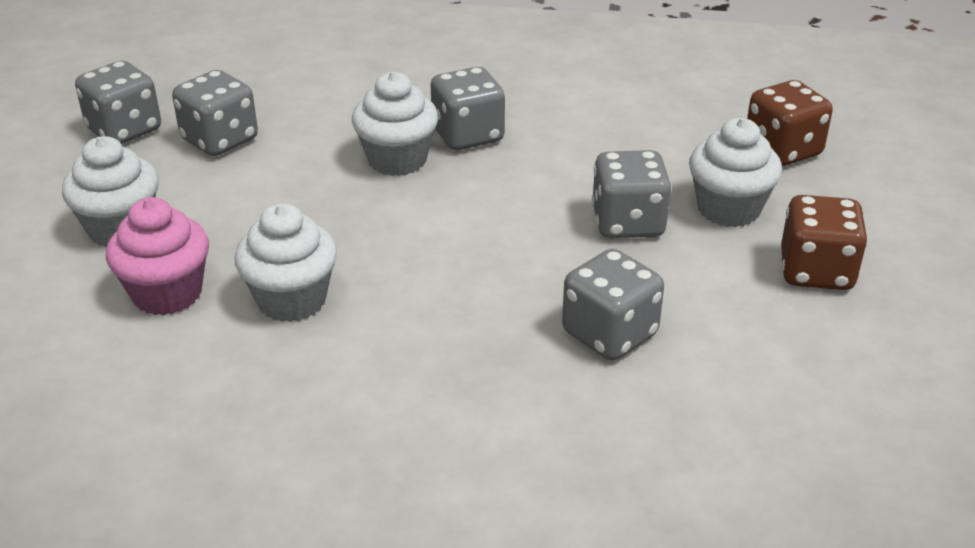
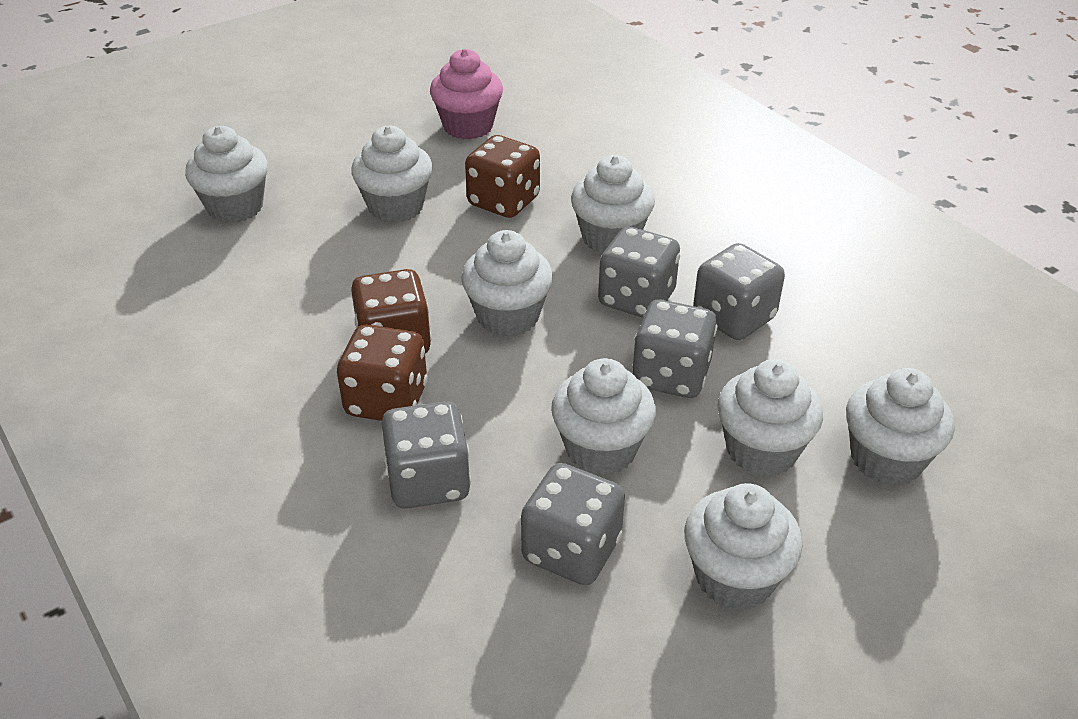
brown dice: 2 -> 3
white cupcake: 4 -> 8

